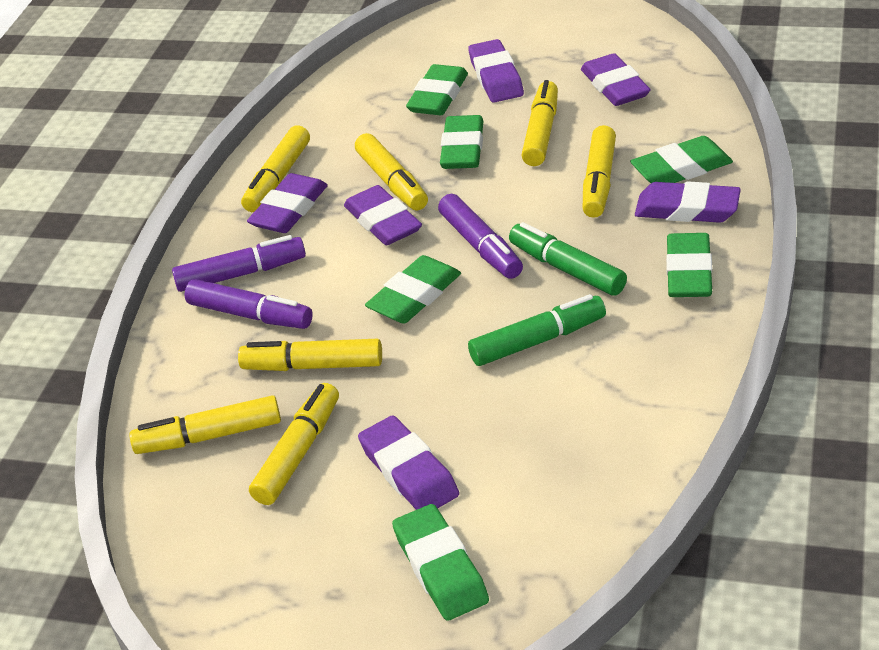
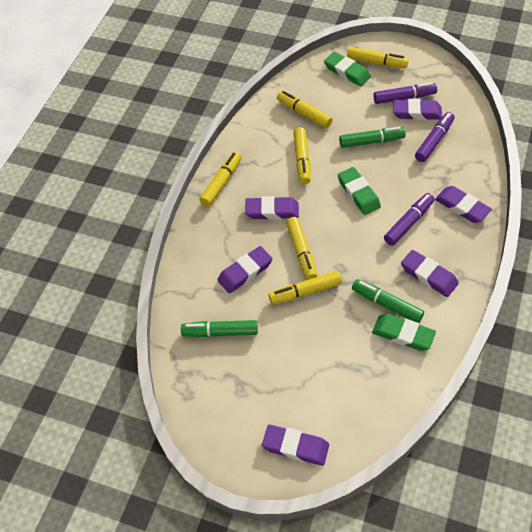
green eraser: 6 -> 3
green marker: 2 -> 3
yellow marker: 7 -> 6

